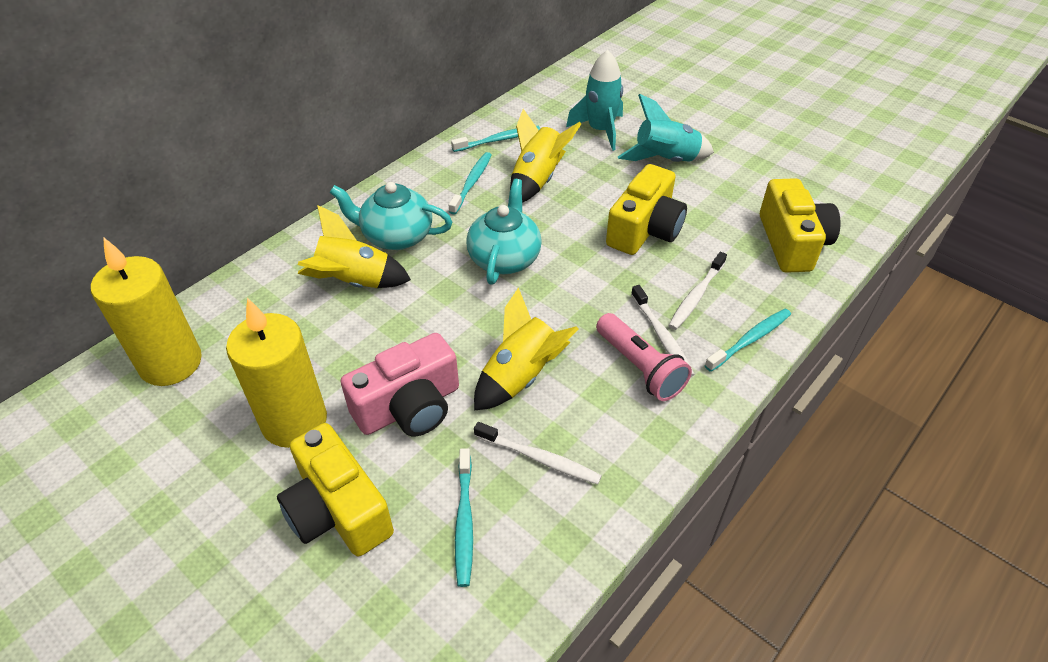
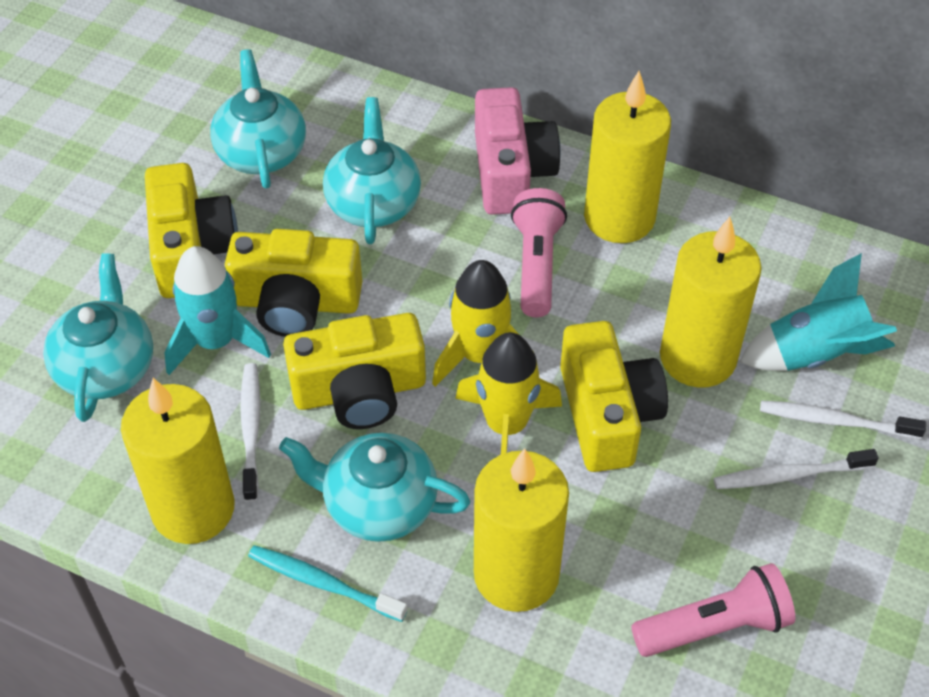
pink flashlight: 1 -> 2
turquoise teapot: 2 -> 4
turquoise toothbrush: 4 -> 1
yellow camera: 3 -> 4
yellow candle: 2 -> 4
yellow rocket: 3 -> 2

